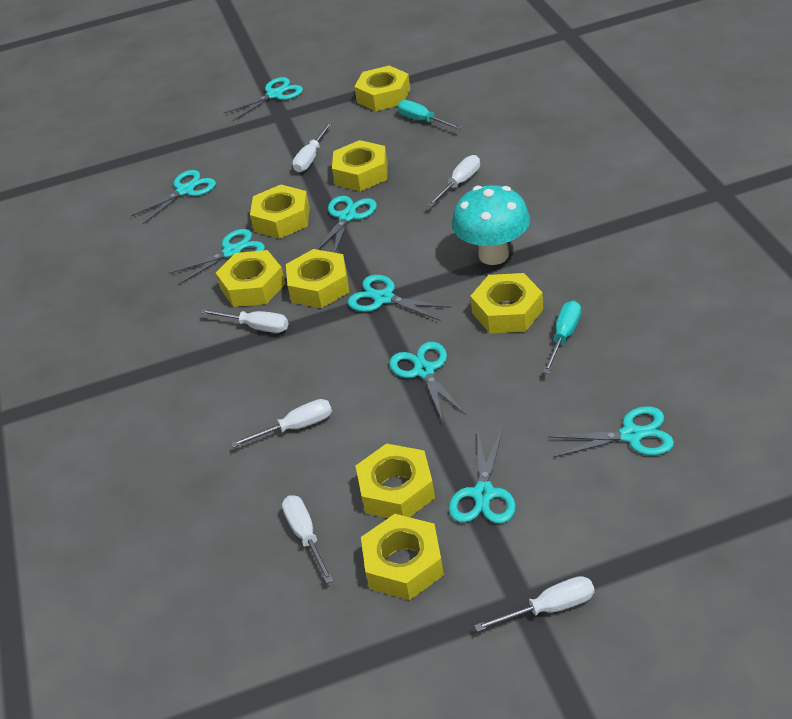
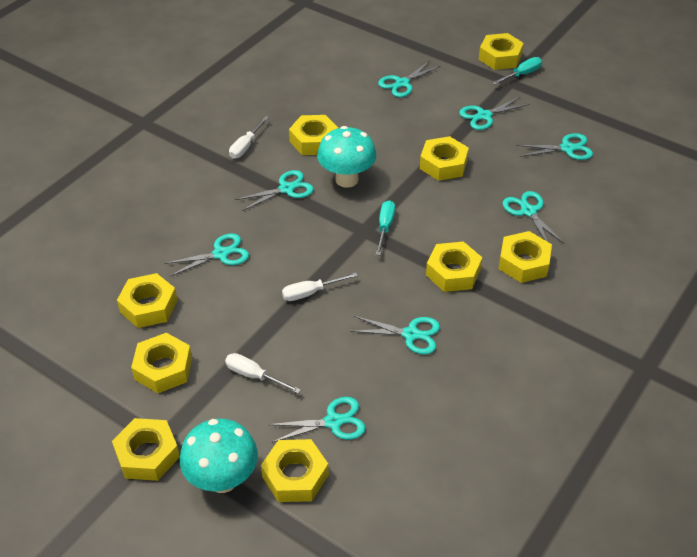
turquoise mushroom: 1 -> 2
white screwdriver: 6 -> 3
yellow nut: 8 -> 9

